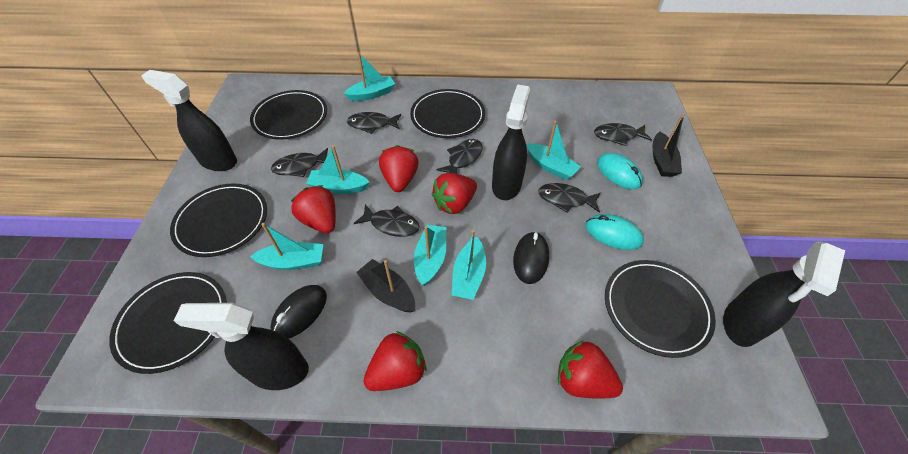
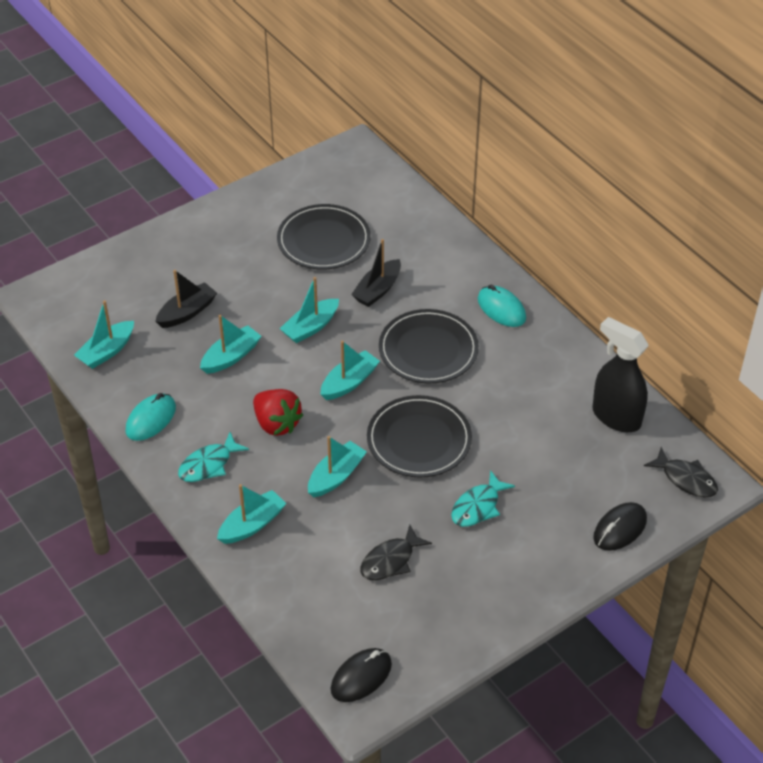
black fish: 6 -> 2
black plate: 5 -> 3
black spray bottle: 4 -> 1
red strawberry: 5 -> 1
turquoise fish: 0 -> 2

